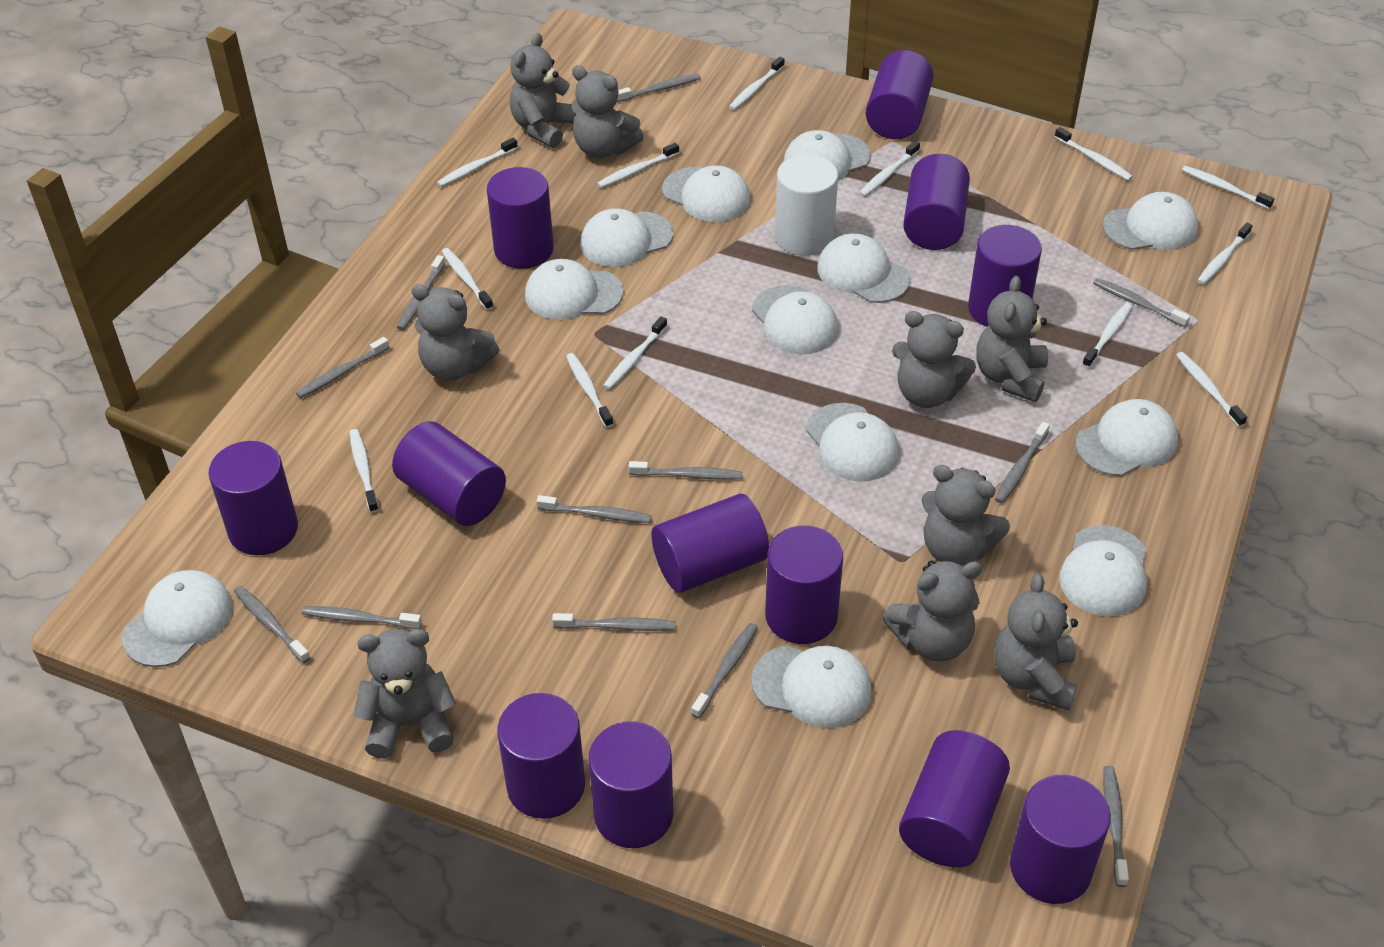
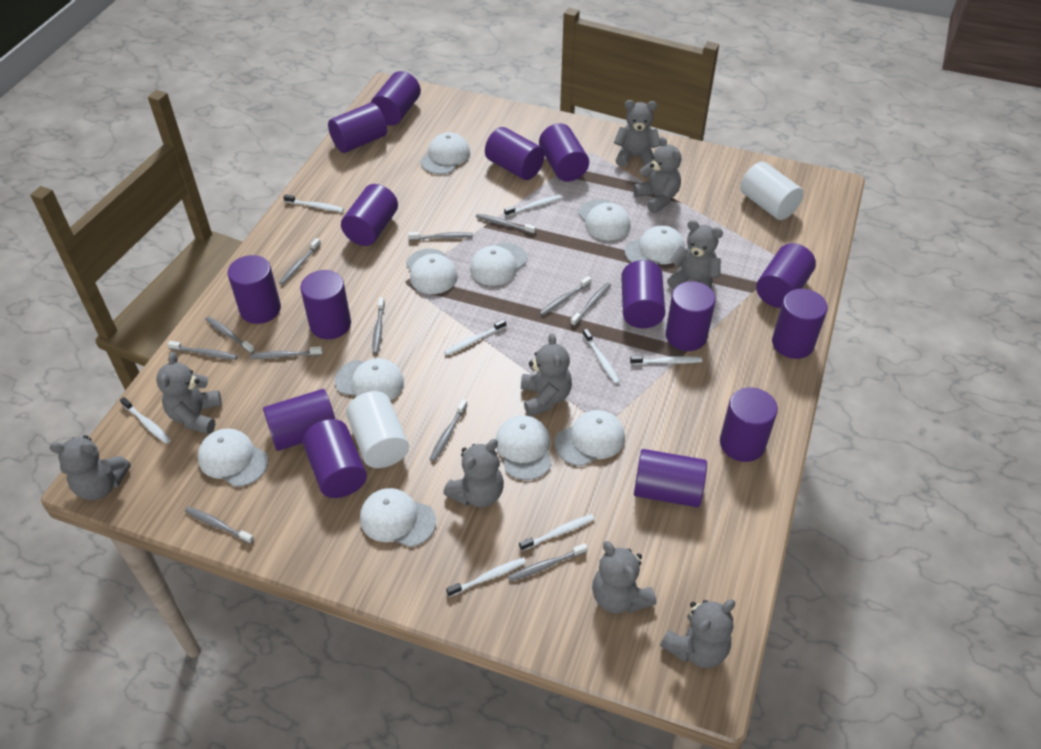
purple cylinder: 12 -> 15
white cap: 12 -> 10
white cylinder: 1 -> 2
white toothbrush: 13 -> 8

